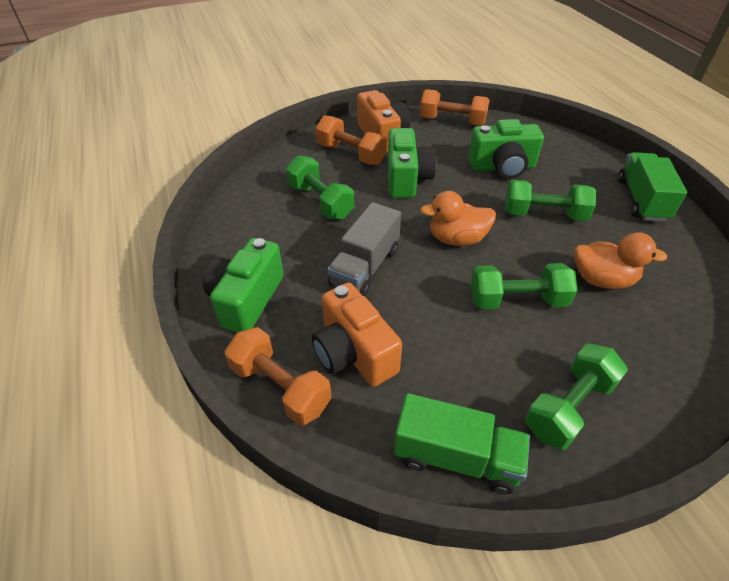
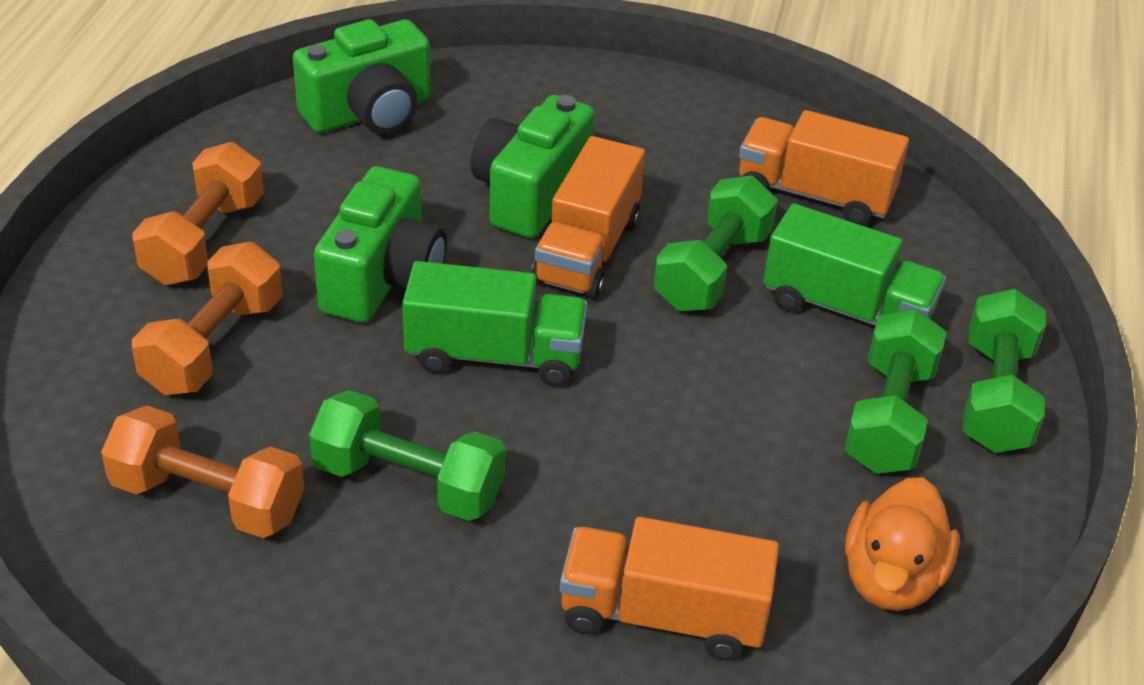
grey truck: 1 -> 0
orange camera: 2 -> 0
orange duck: 2 -> 1
orange truck: 0 -> 3

